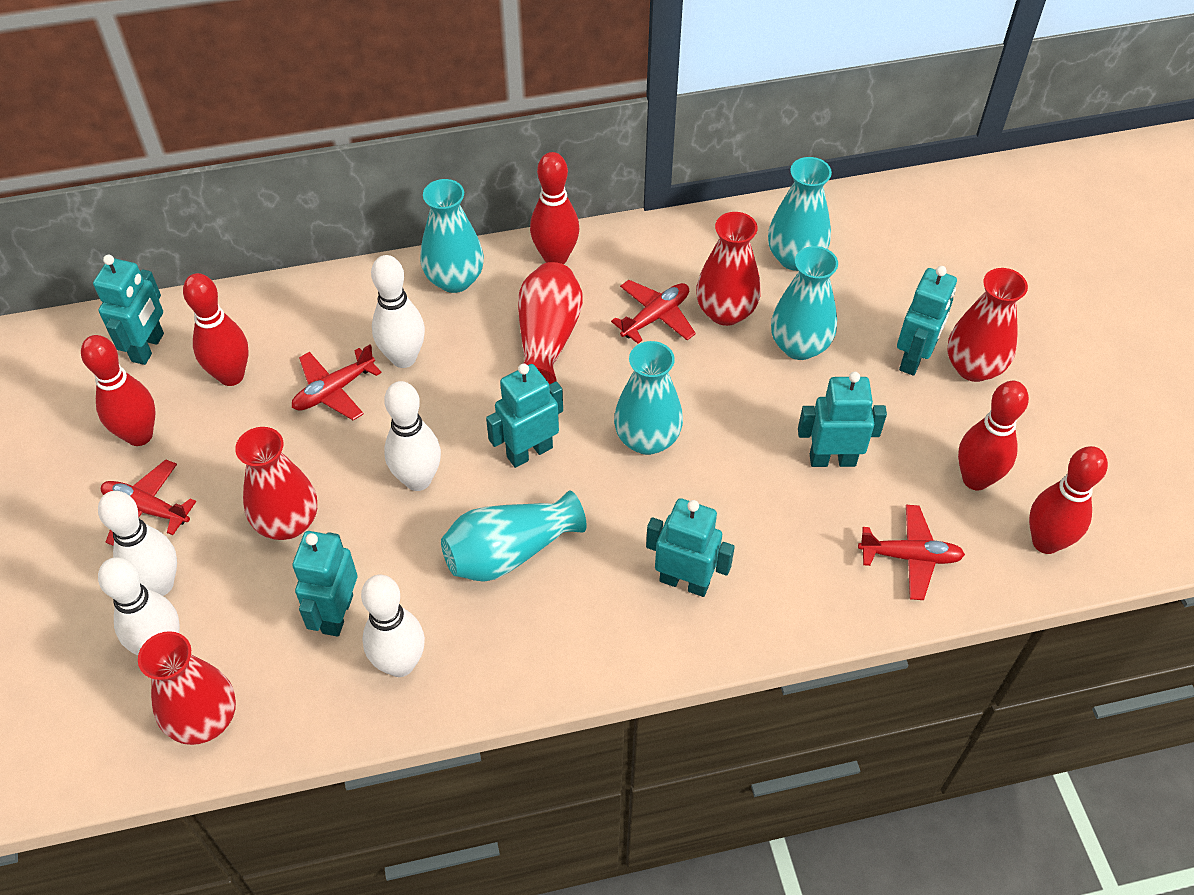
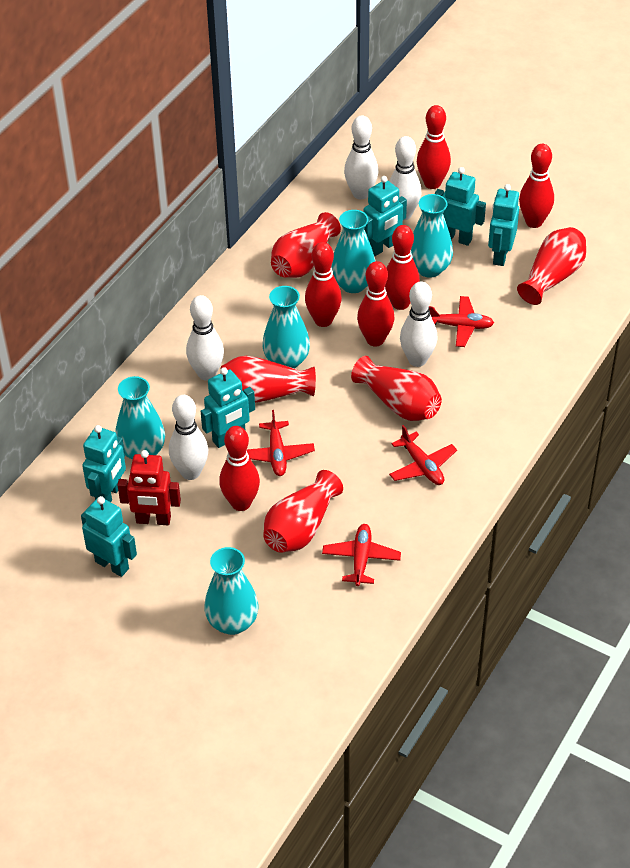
red bowling pin: 5 -> 6
red robot: 0 -> 1

